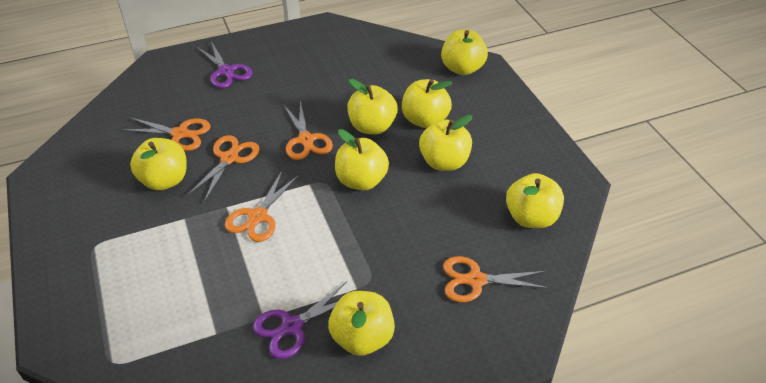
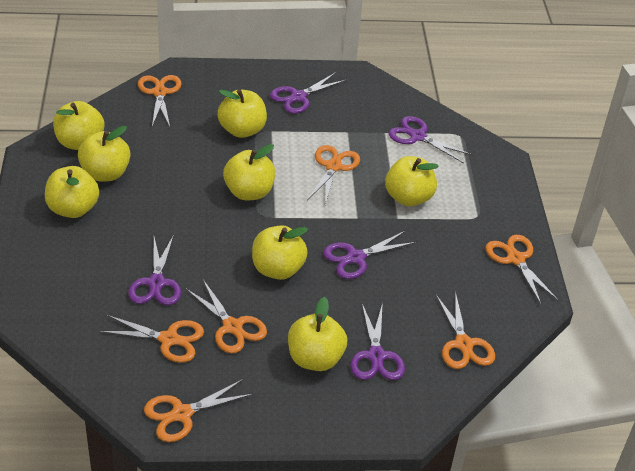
orange scissors: 5 -> 7
purple scissors: 2 -> 5

